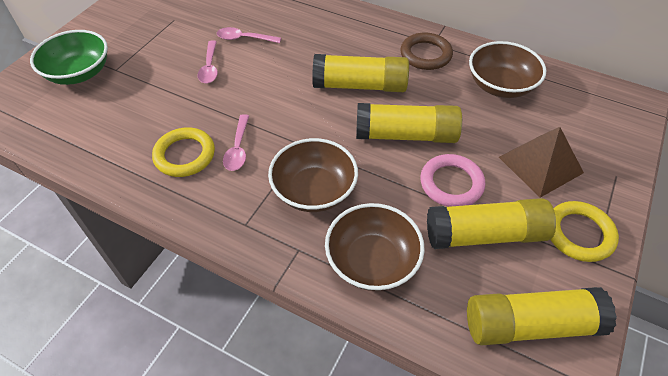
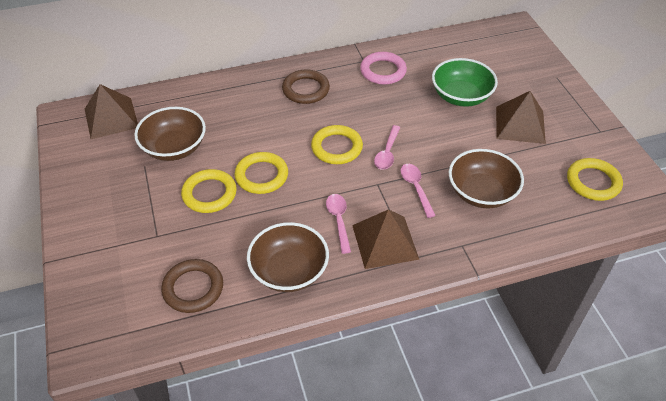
brown pyramid: 1 -> 3
brown ring: 1 -> 2
yellow glue stick: 4 -> 0
yellow ring: 2 -> 4

